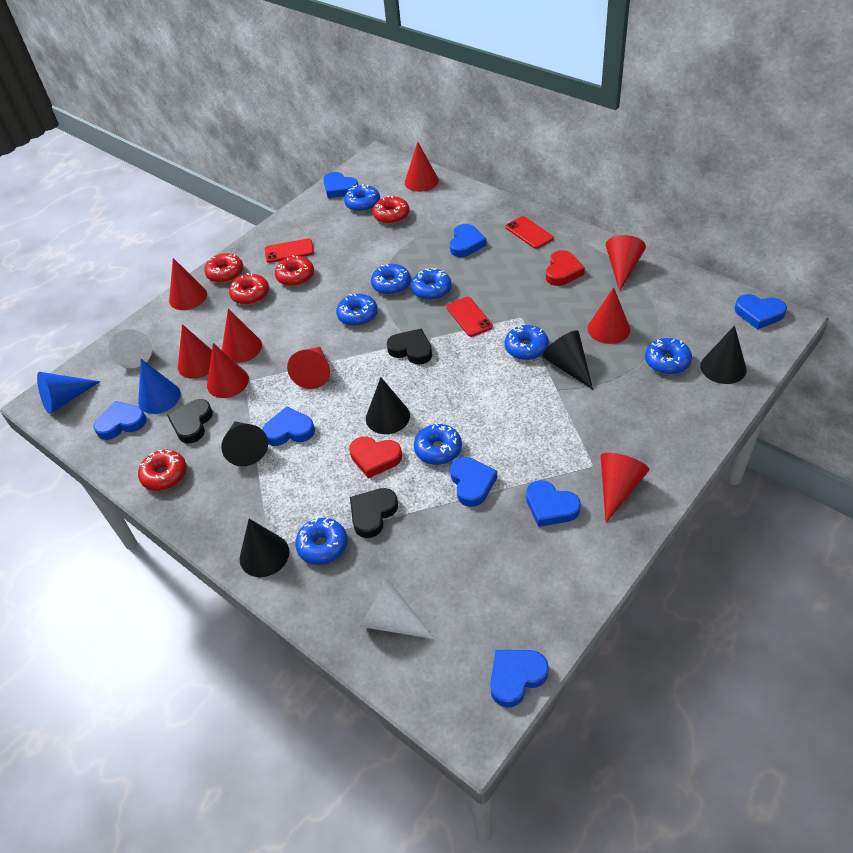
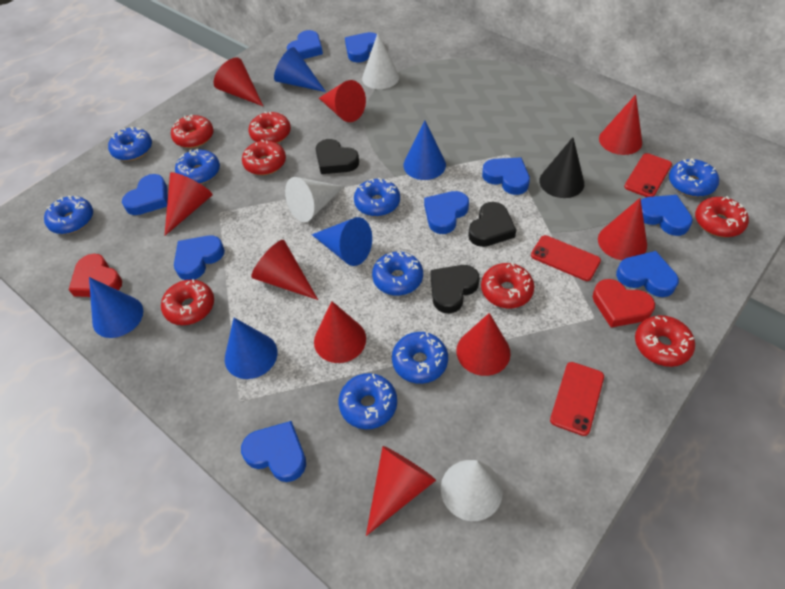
black cone: 5 -> 1
blue cone: 2 -> 5
blue heart: 8 -> 9
red donut: 5 -> 7
white cone: 2 -> 3

